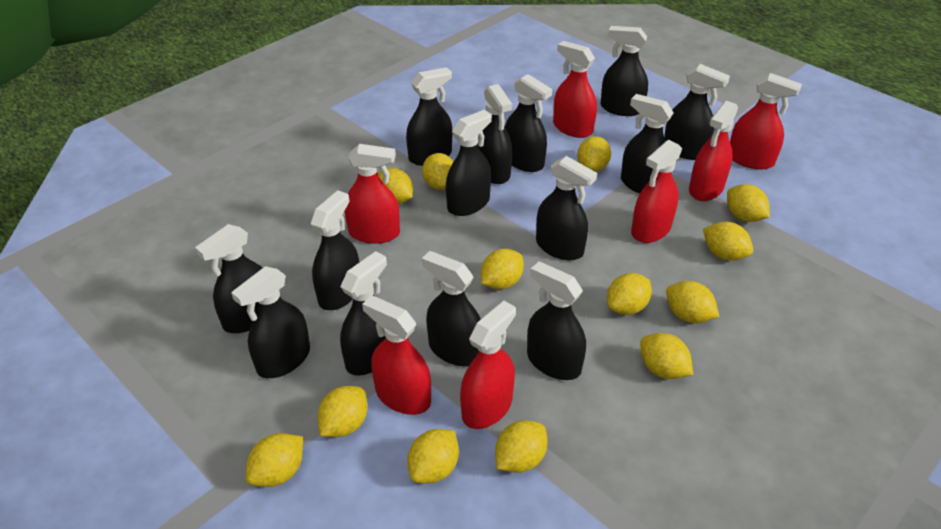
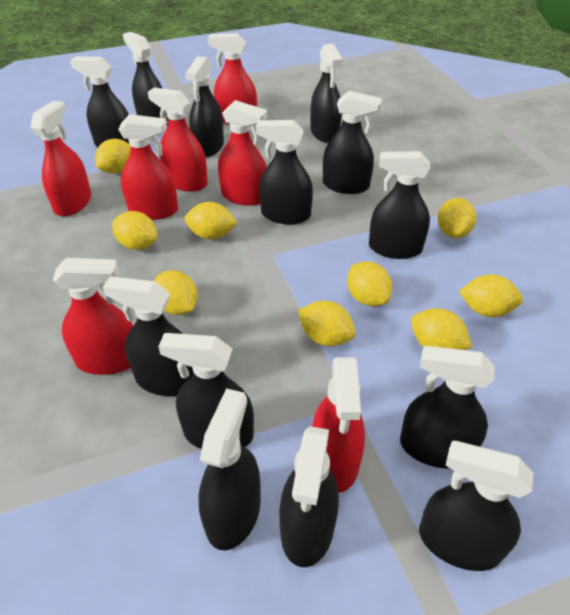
black spray bottle: 14 -> 13
yellow lemon: 13 -> 9

